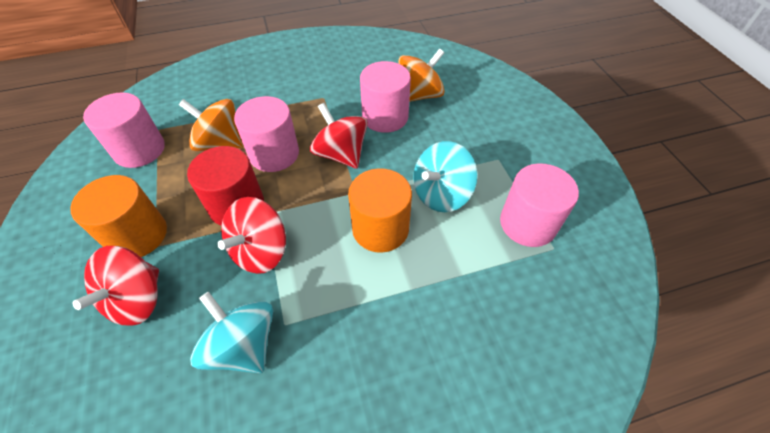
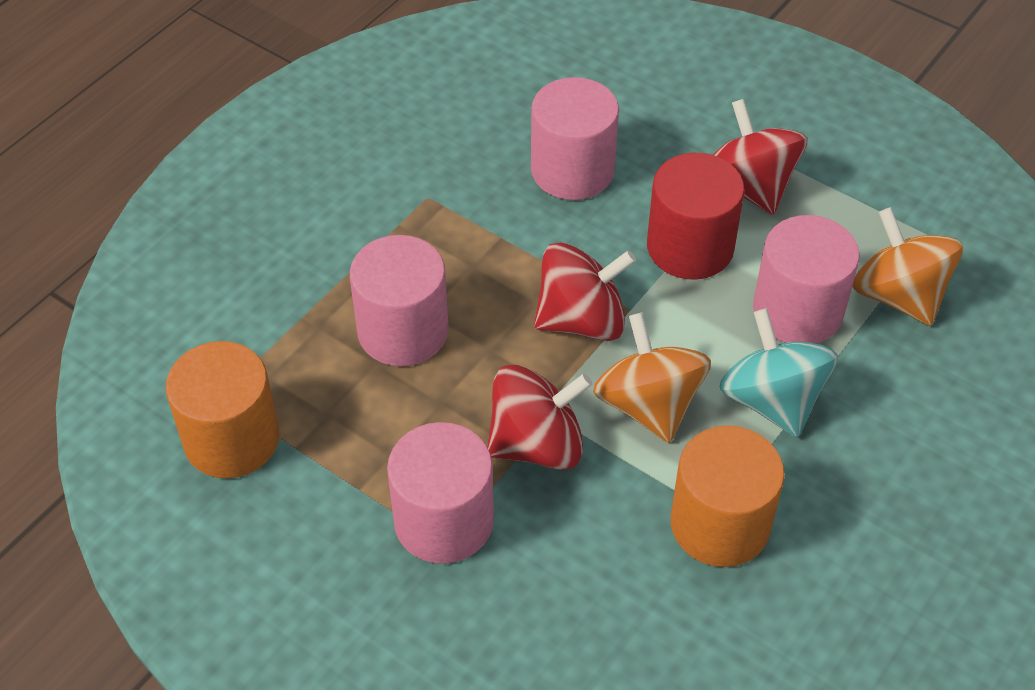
turquoise spinning top: 2 -> 1

